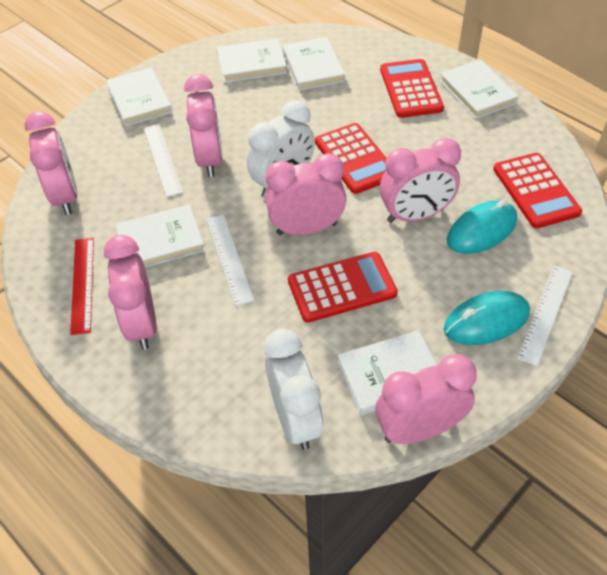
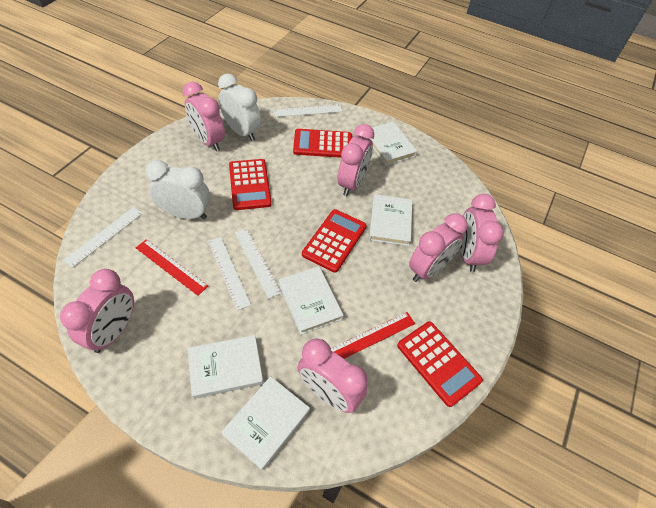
red ruler: 1 -> 2
turquoise mouse: 2 -> 0
white book: 6 -> 5
white ruler: 3 -> 4

